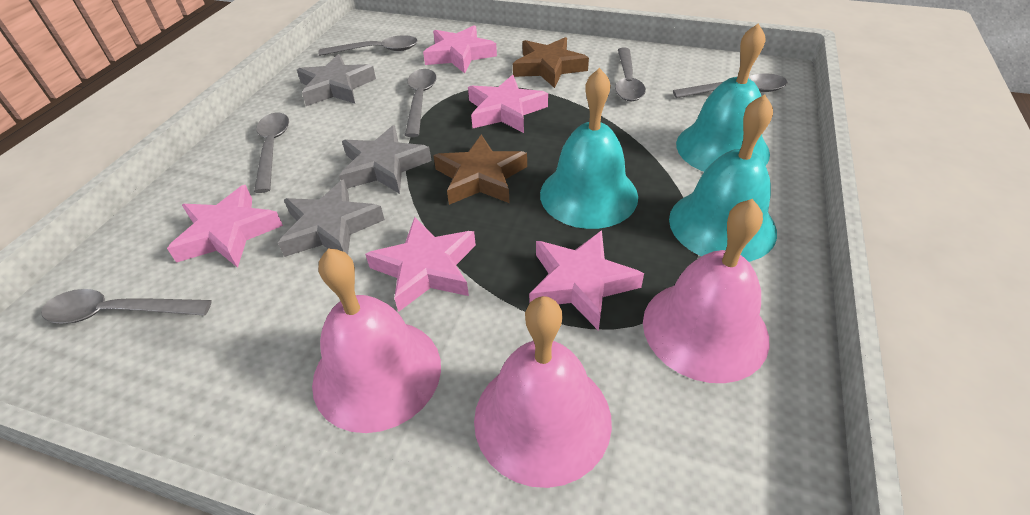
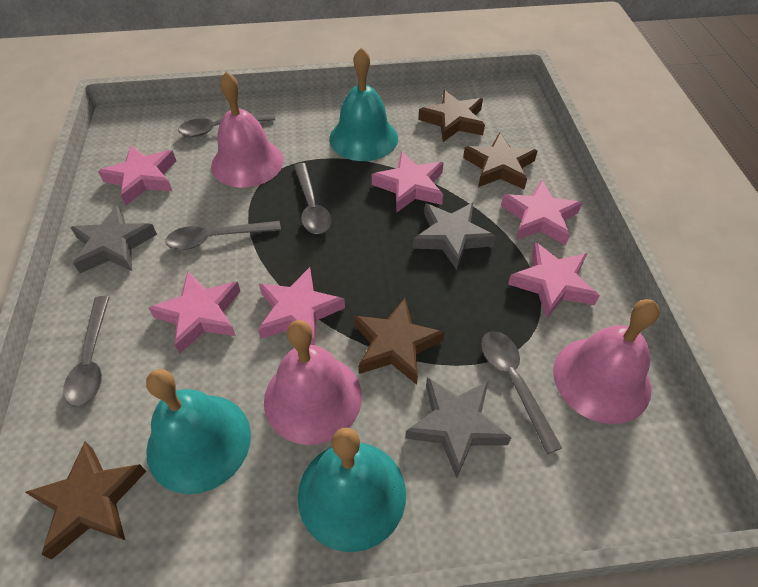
brown star: 2 -> 4
grey spoon: 6 -> 5
pink star: 5 -> 6

